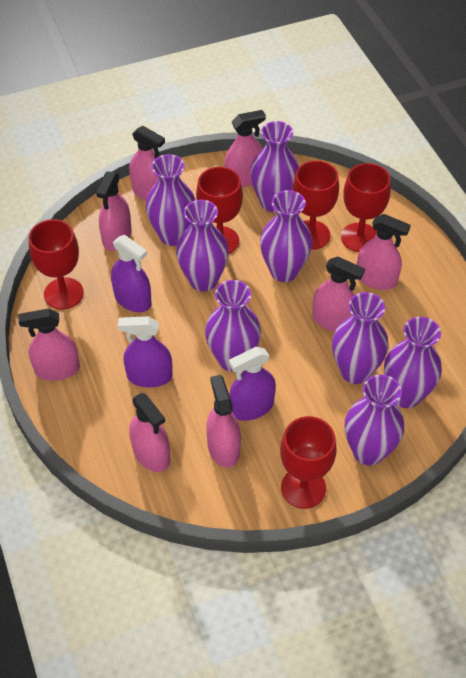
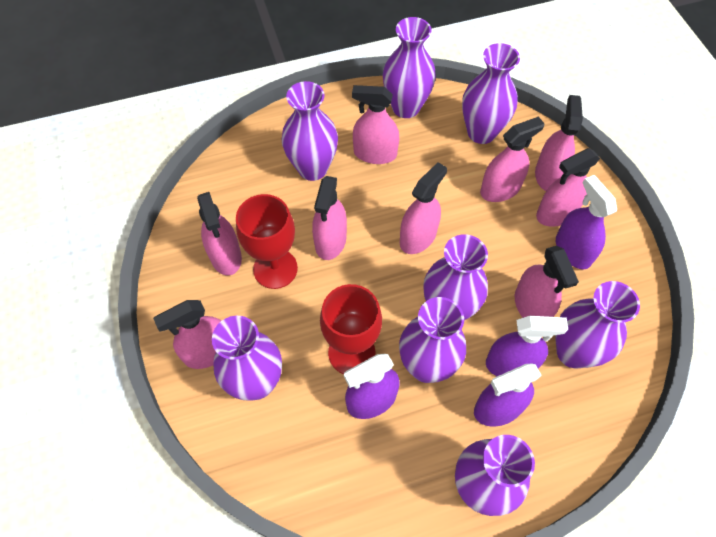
pink spray bottle: 8 -> 9
purple spray bottle: 3 -> 4
red goblet: 5 -> 2

